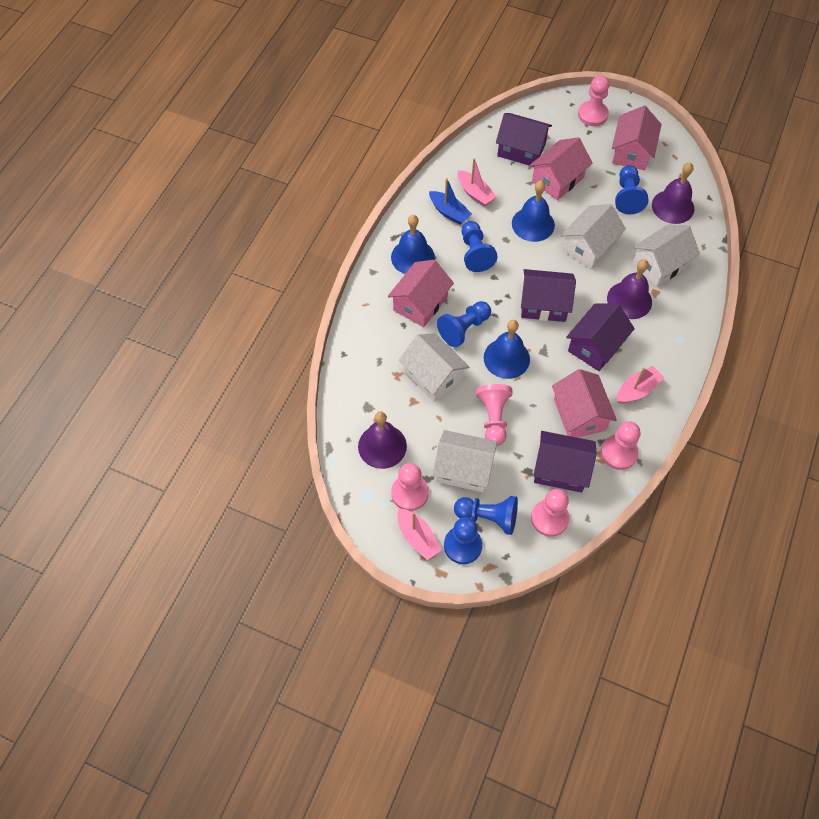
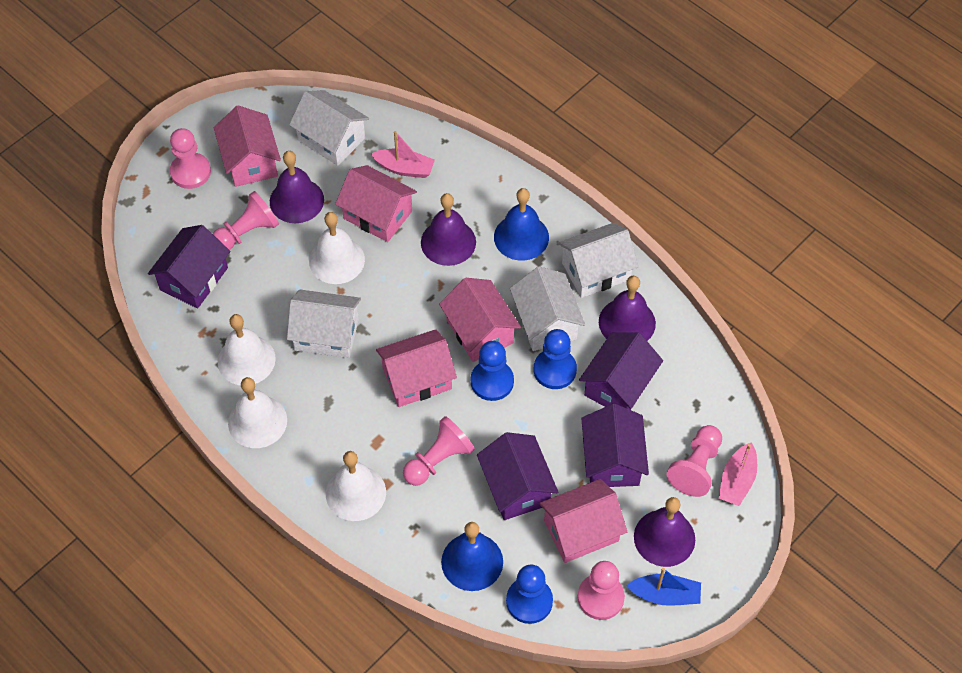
blue bell: 3 -> 2
blue pawn: 5 -> 3
pink boat: 3 -> 2
pink house: 4 -> 5
purple bell: 3 -> 4
white bell: 0 -> 4

